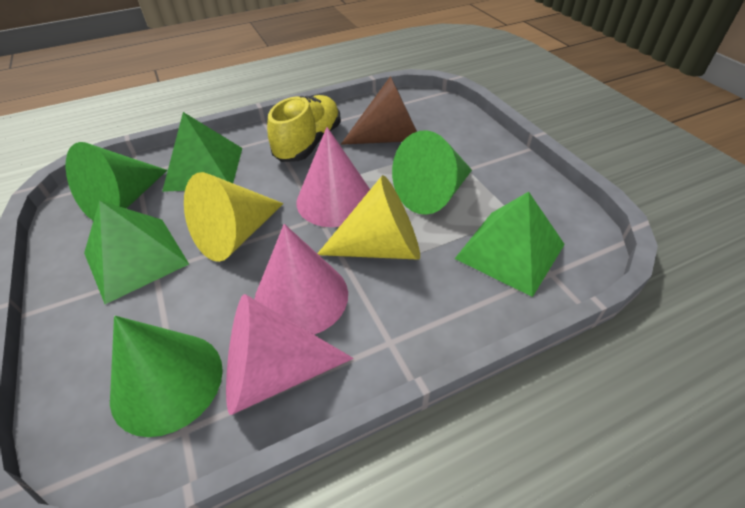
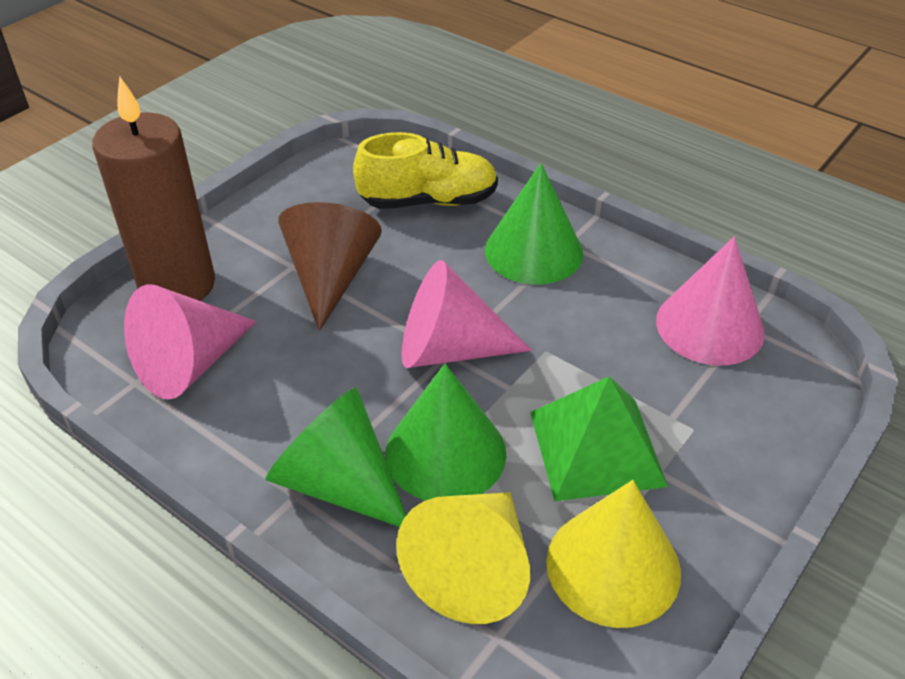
brown candle: 0 -> 1
green pyramid: 3 -> 1

